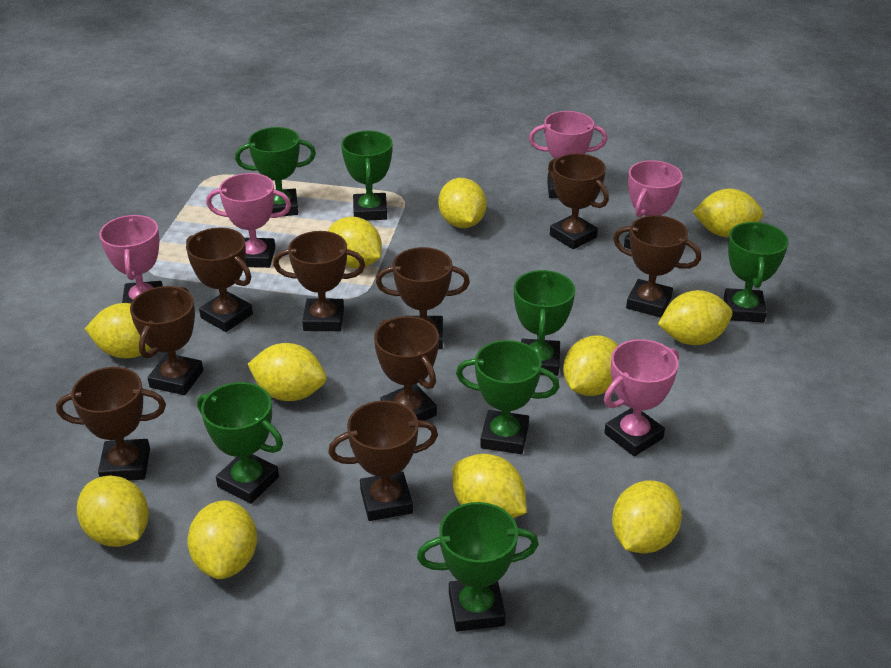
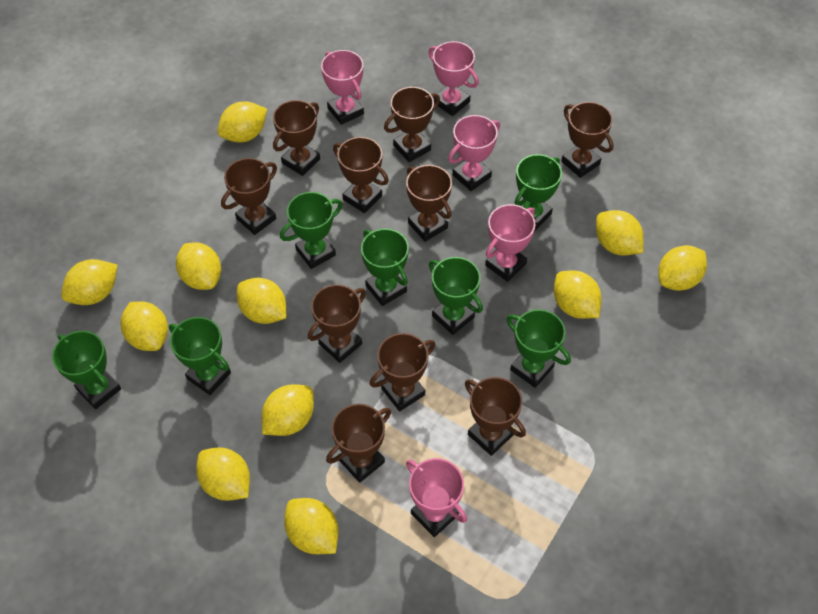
brown trophy: 9 -> 10

